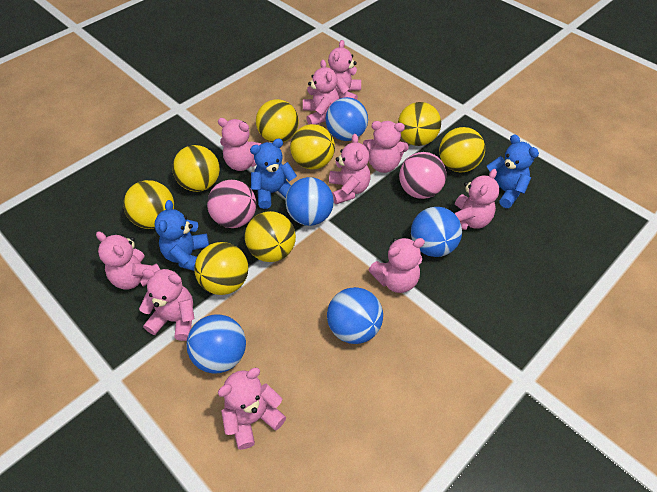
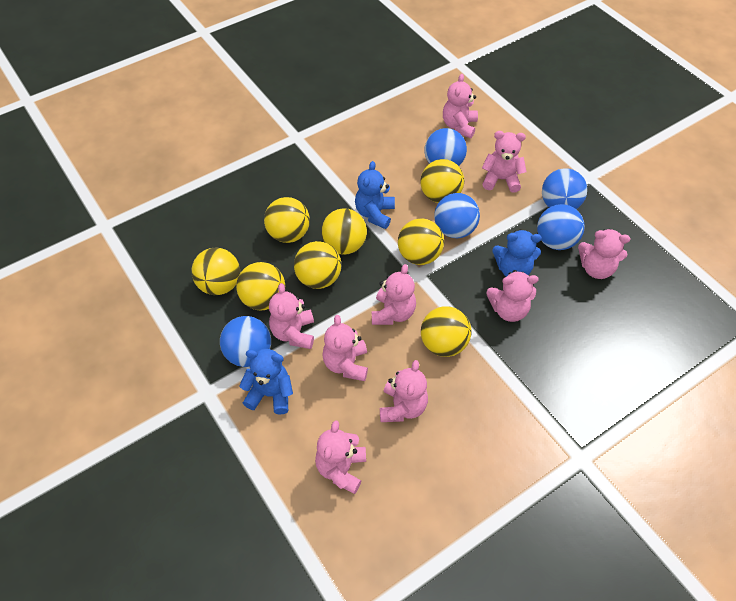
pink ball: 2 -> 0
pink teddy bear: 10 -> 9

